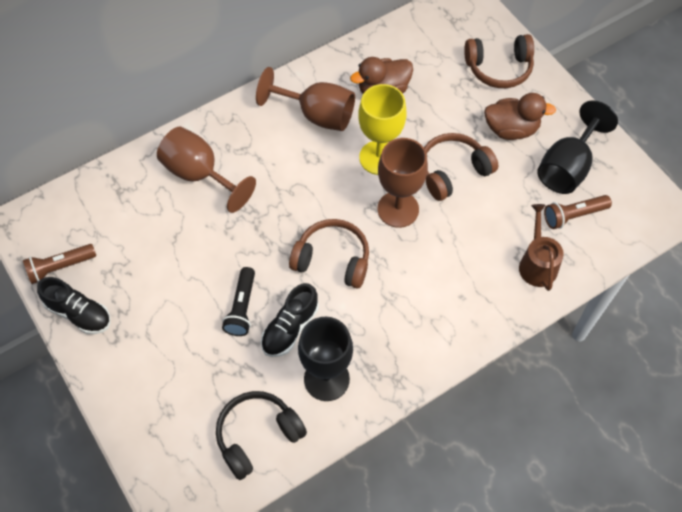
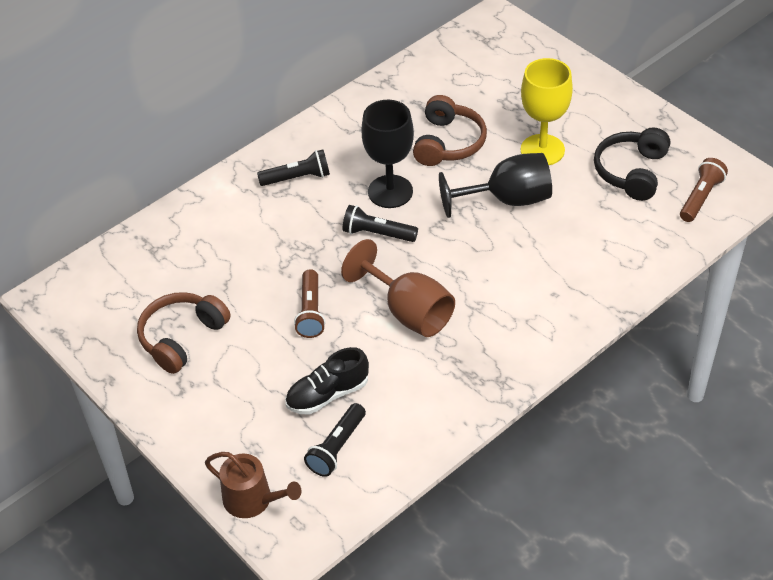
black flashlight: 1 -> 3
black shoe: 2 -> 1
brown duck: 2 -> 0
brown goblet: 3 -> 1
brown headphones: 3 -> 2

